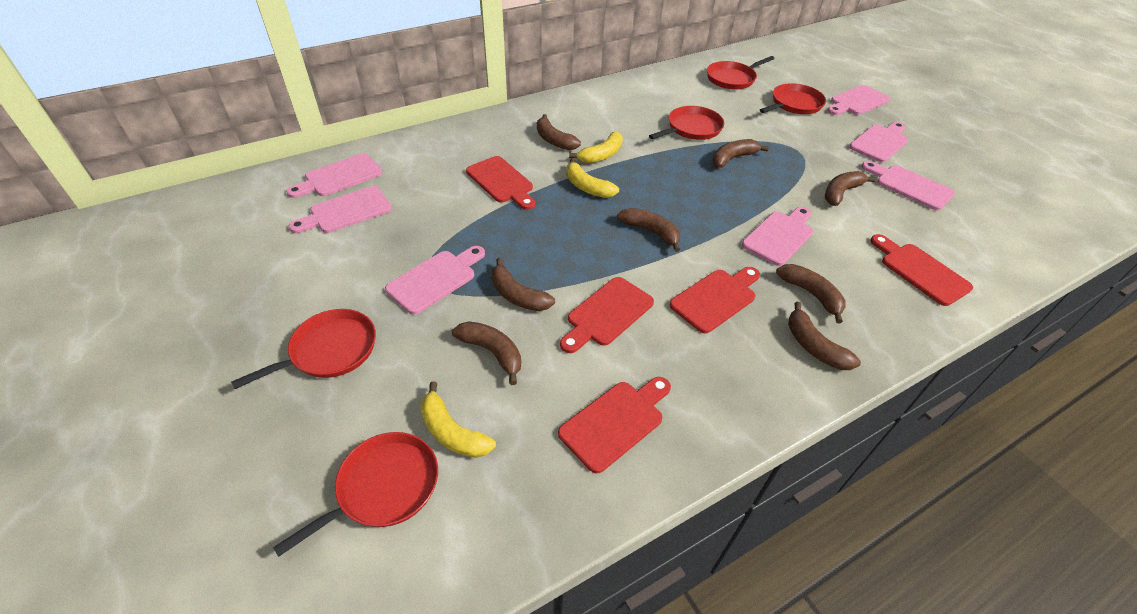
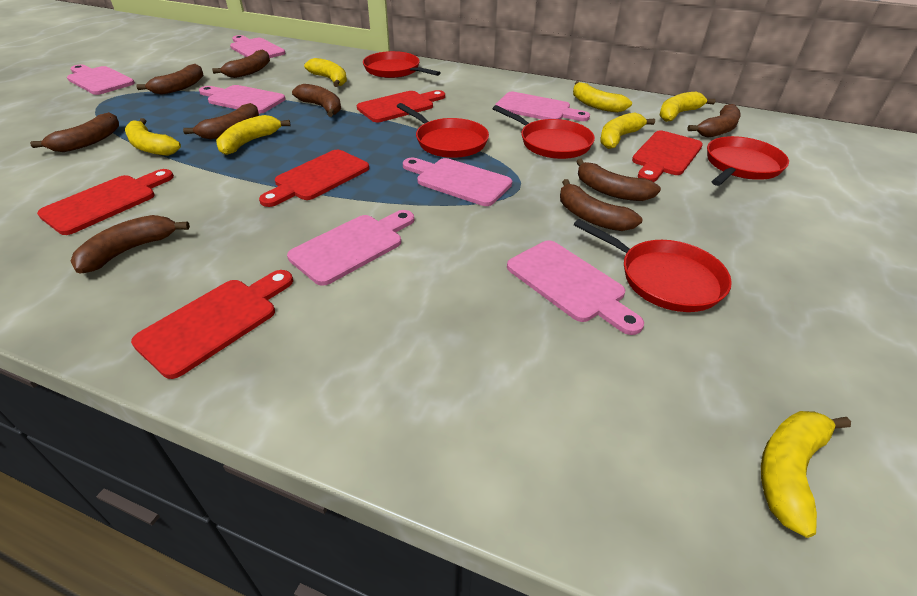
brown banana: 8 -> 9
yellow banana: 3 -> 7

